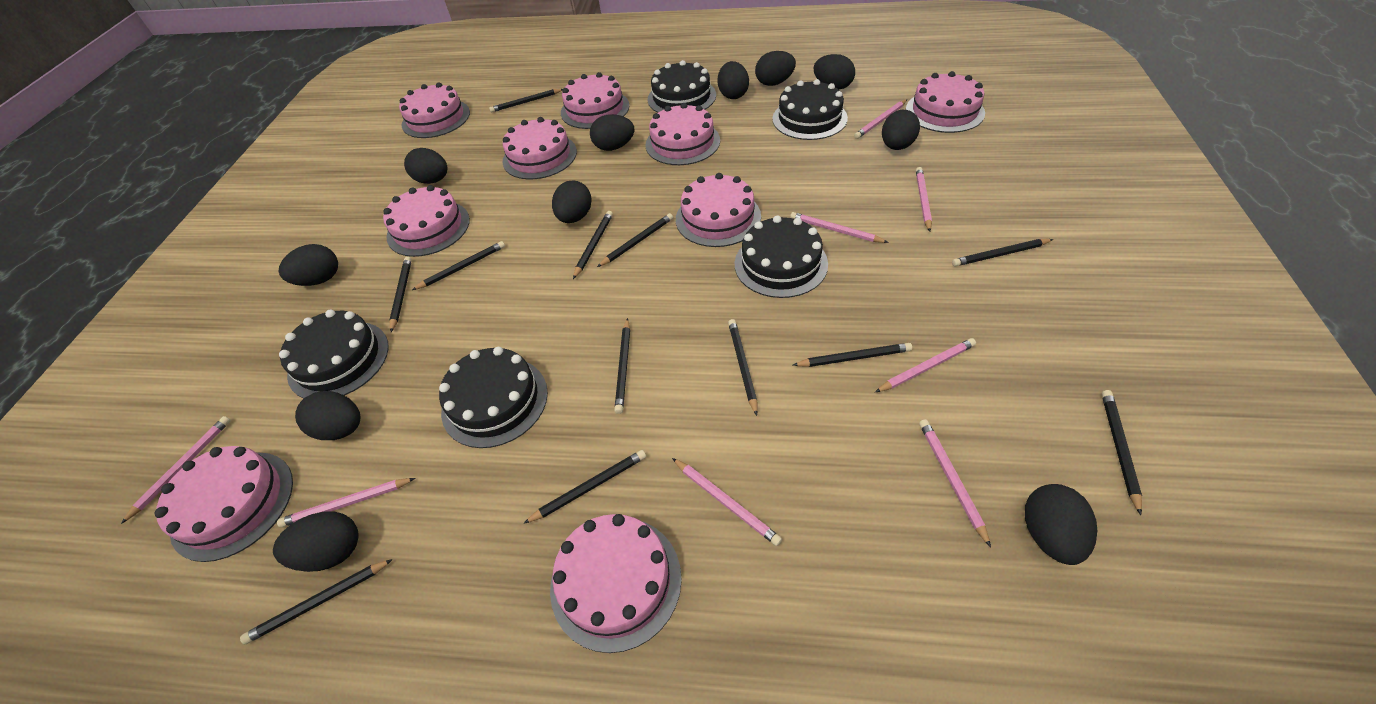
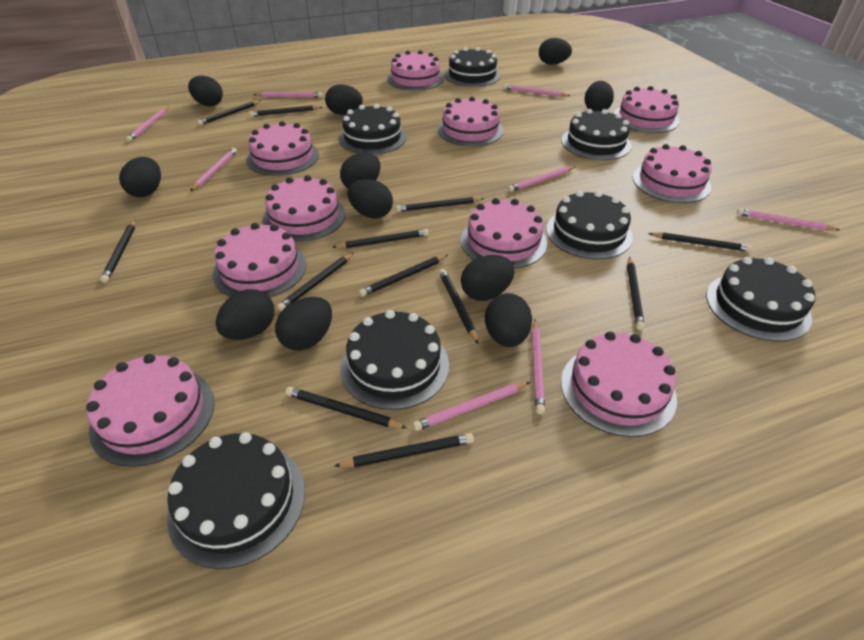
black cake: 5 -> 7
pink cake: 9 -> 10

